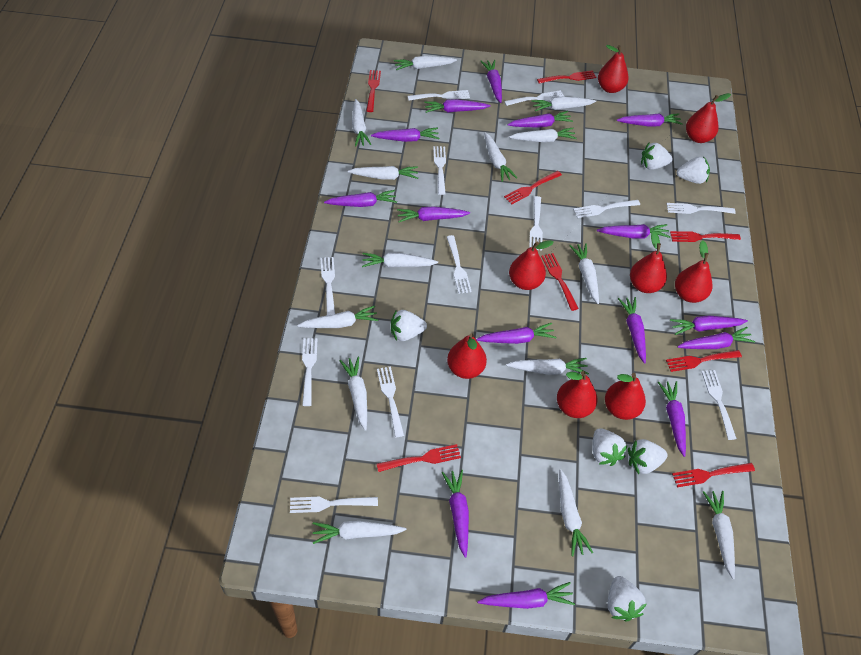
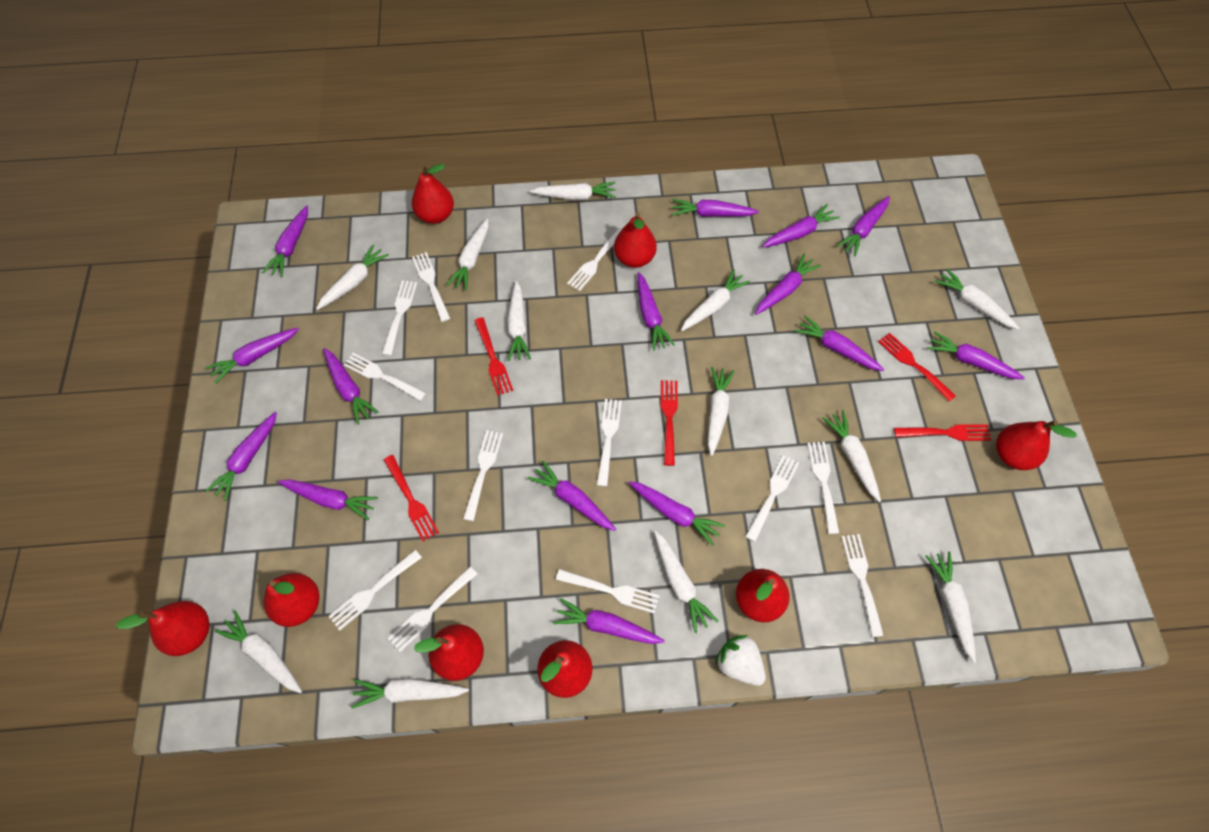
red fork: 8 -> 5
white carrot: 14 -> 12
white strawberry: 6 -> 1

